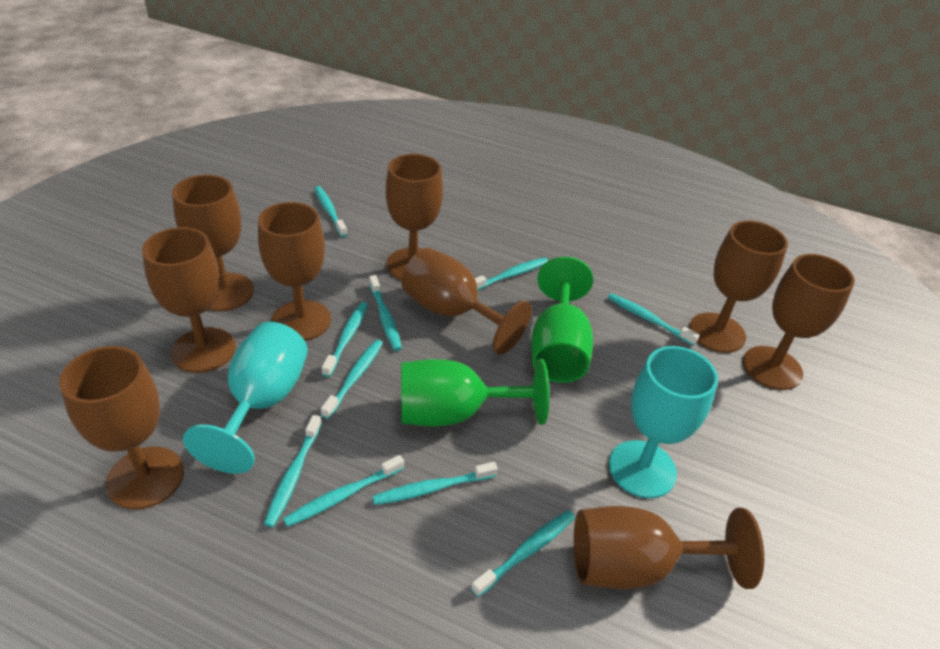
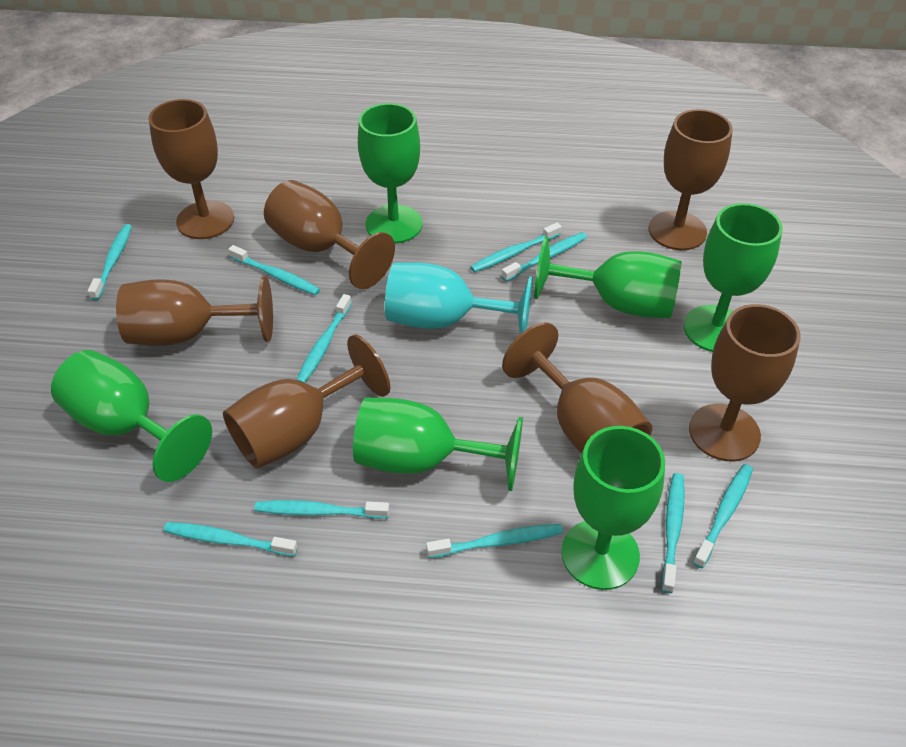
brown goblet: 9 -> 7
green goblet: 2 -> 6
turquoise goblet: 2 -> 1

